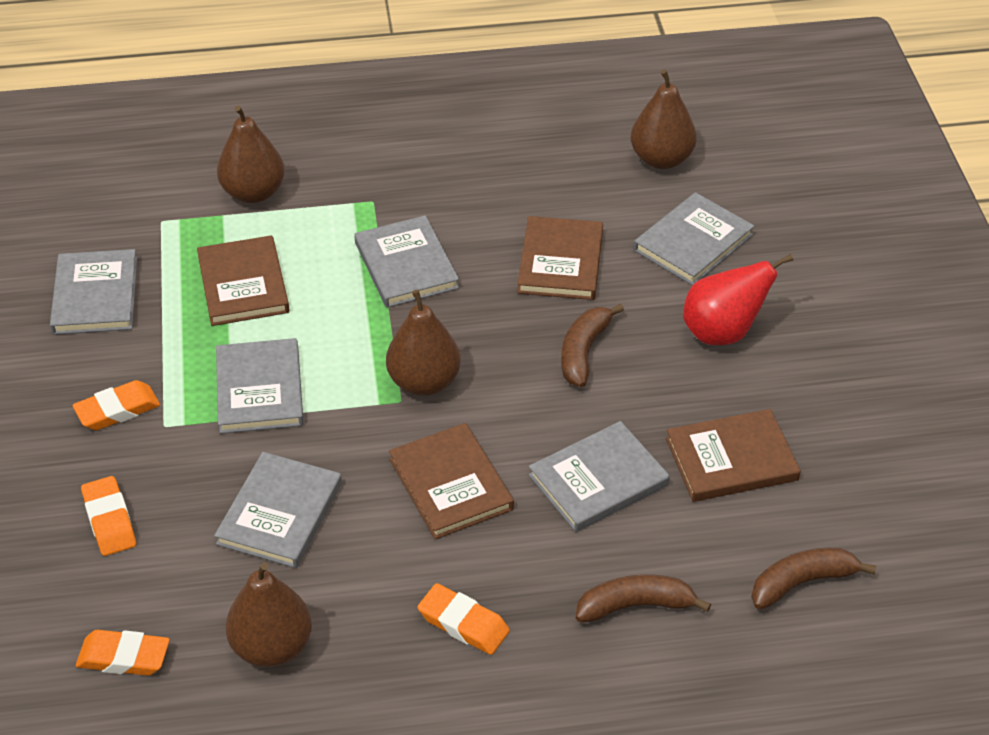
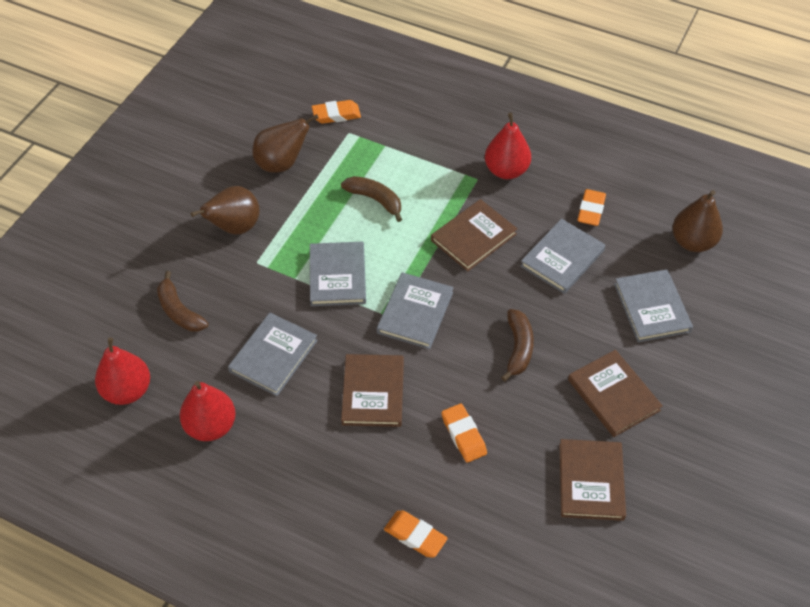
brown pear: 4 -> 3
grey book: 6 -> 5
red pear: 1 -> 3

